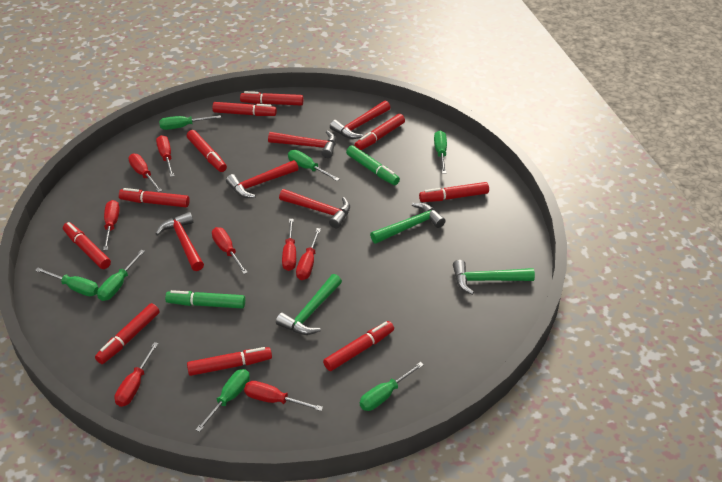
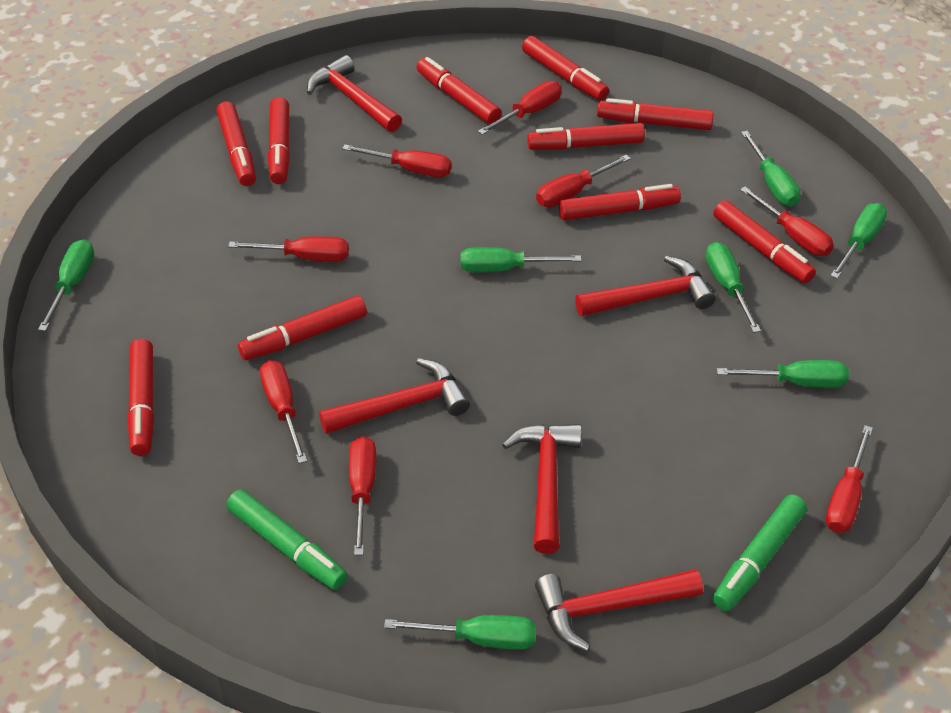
green hammer: 3 -> 0

